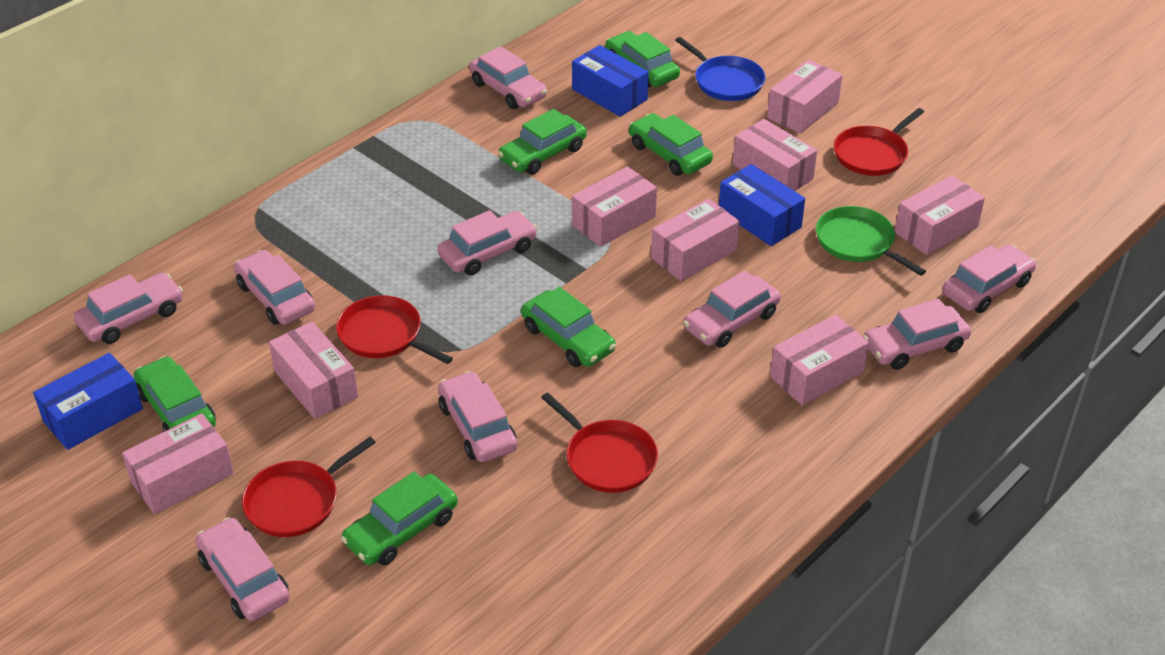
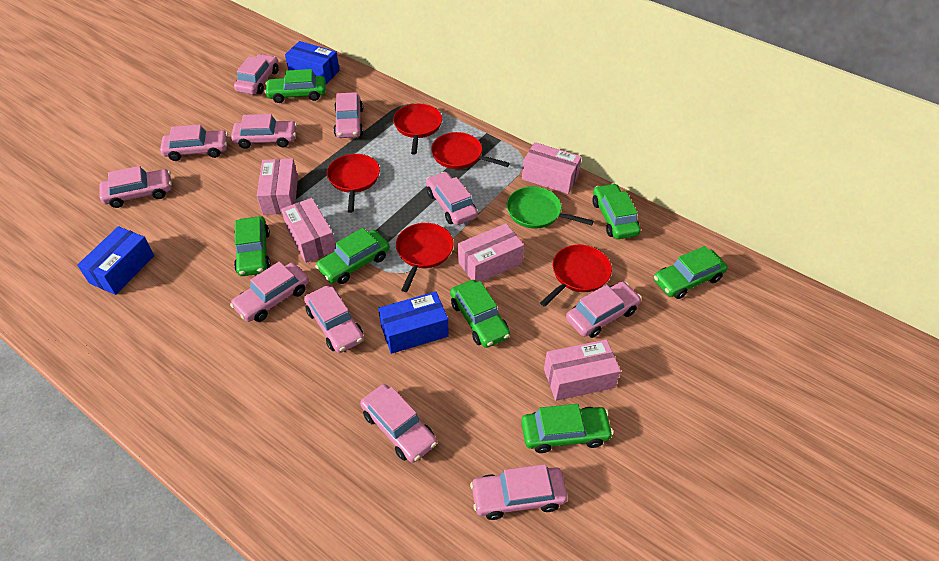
blue pan: 1 -> 0
green car: 6 -> 7
pink box: 8 -> 5
pink car: 9 -> 11
red pan: 4 -> 5

